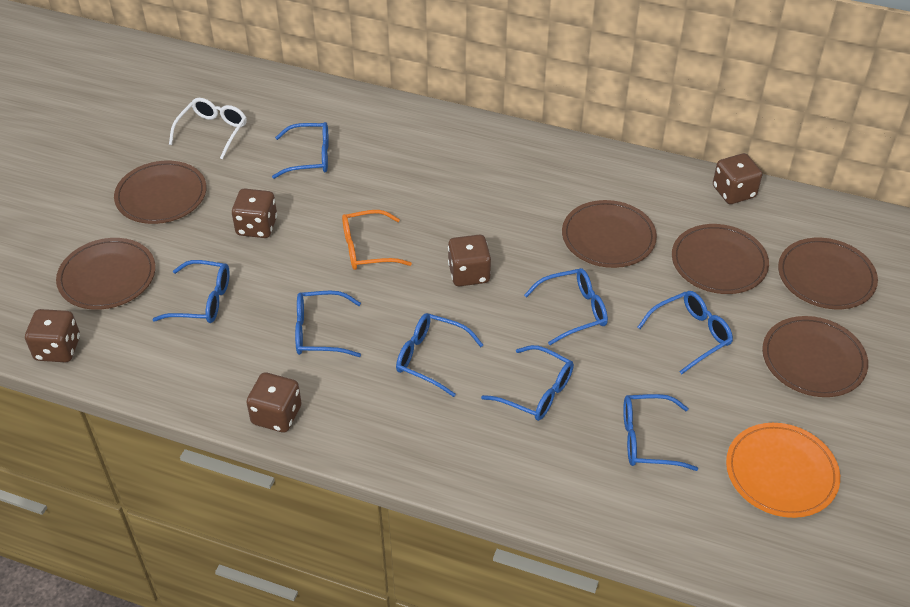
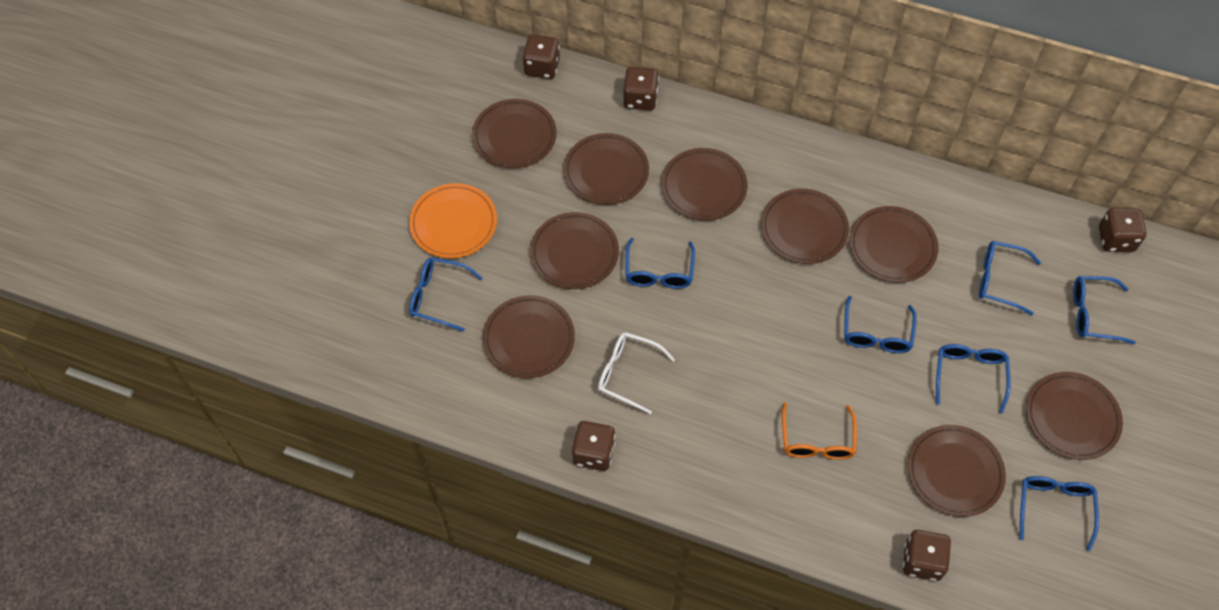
blue glasses: 8 -> 7
brown plate: 6 -> 9

